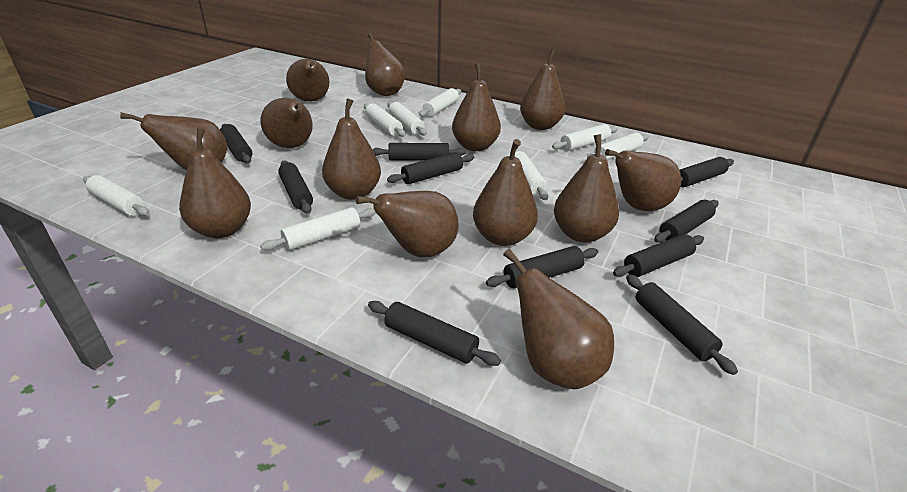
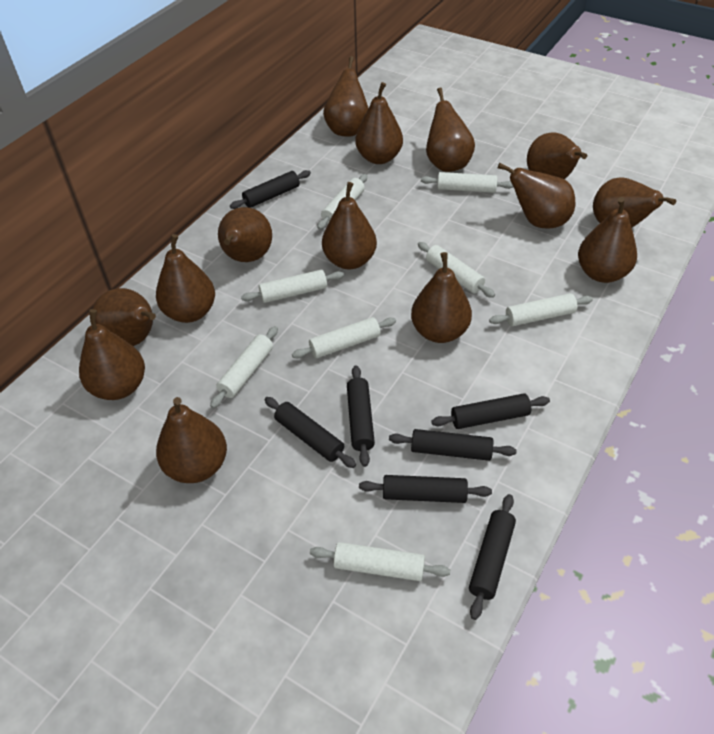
black rolling pin: 10 -> 7
brown pear: 13 -> 14

